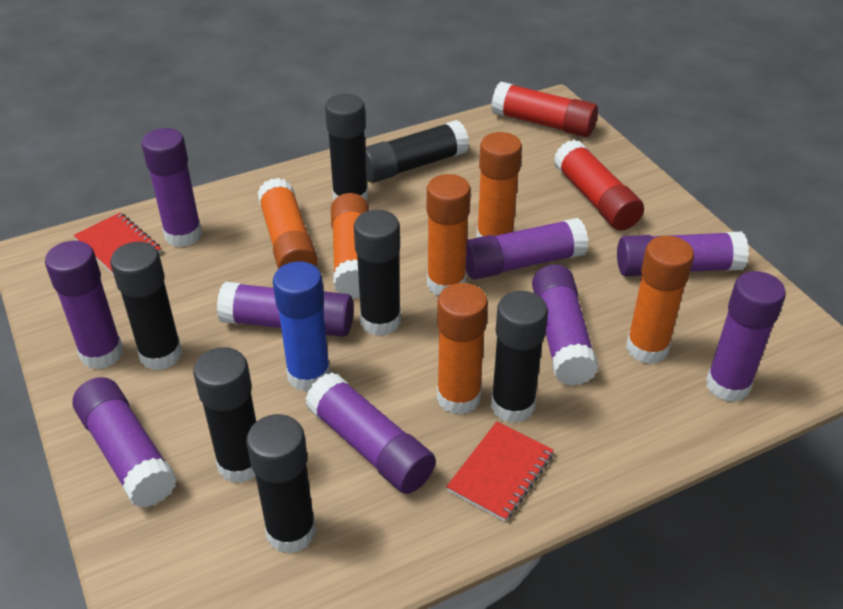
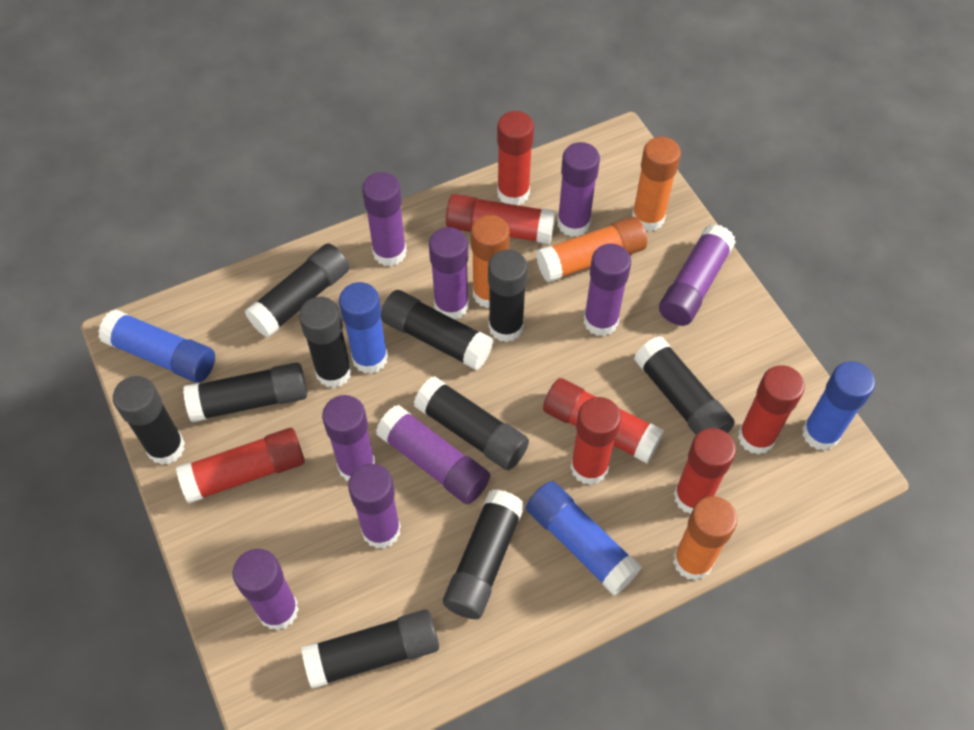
black glue stick: 7 -> 10
blue glue stick: 1 -> 4
orange glue stick: 6 -> 4
red glue stick: 2 -> 7
red notebook: 2 -> 0

